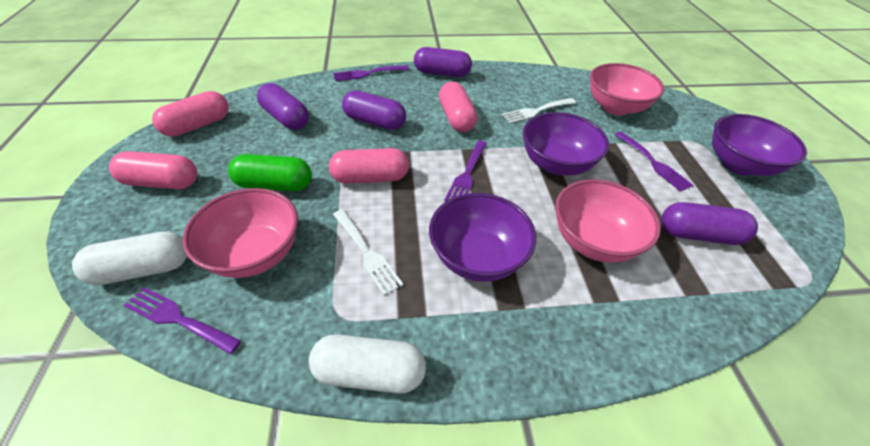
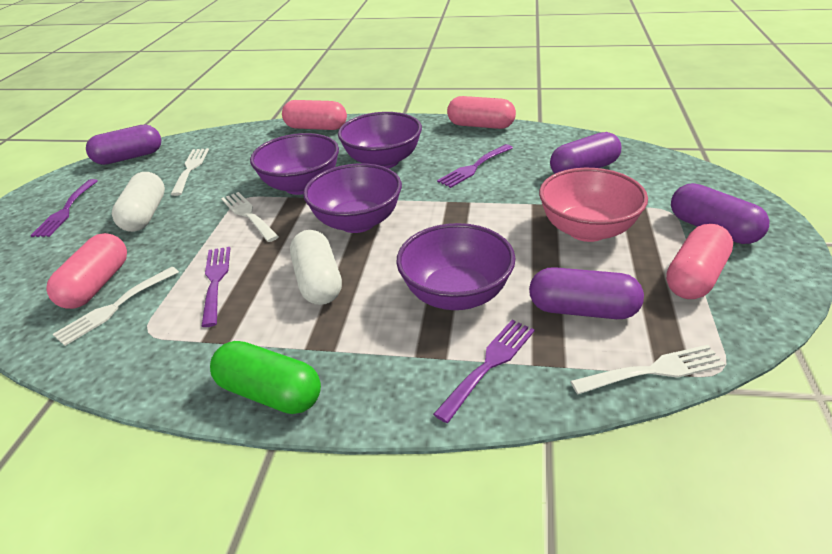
pink bowl: 3 -> 1
purple bowl: 3 -> 4
white fork: 2 -> 4

